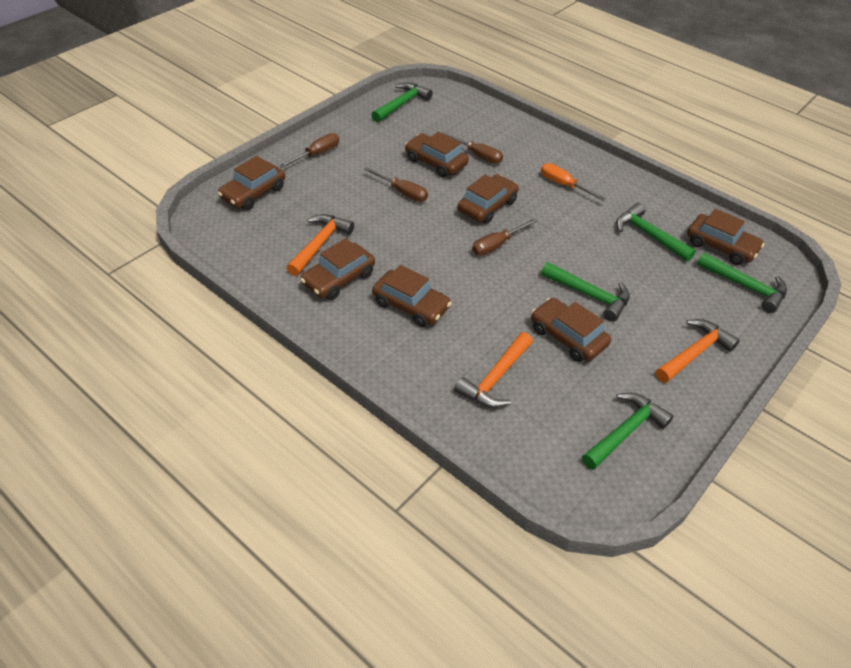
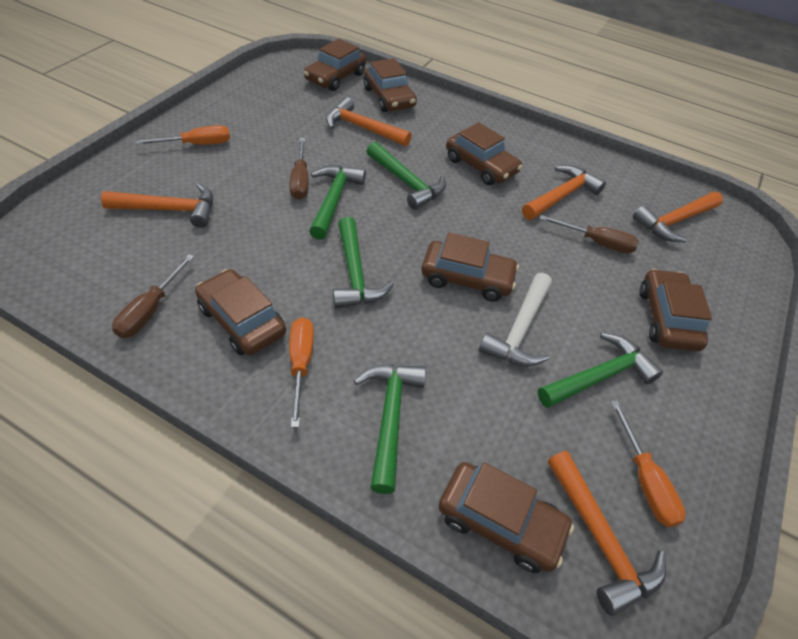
brown screwdriver: 4 -> 3
orange hammer: 3 -> 5
orange screwdriver: 1 -> 3
white hammer: 0 -> 1

